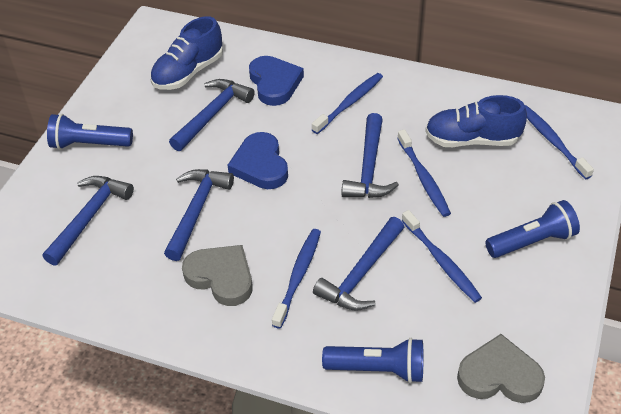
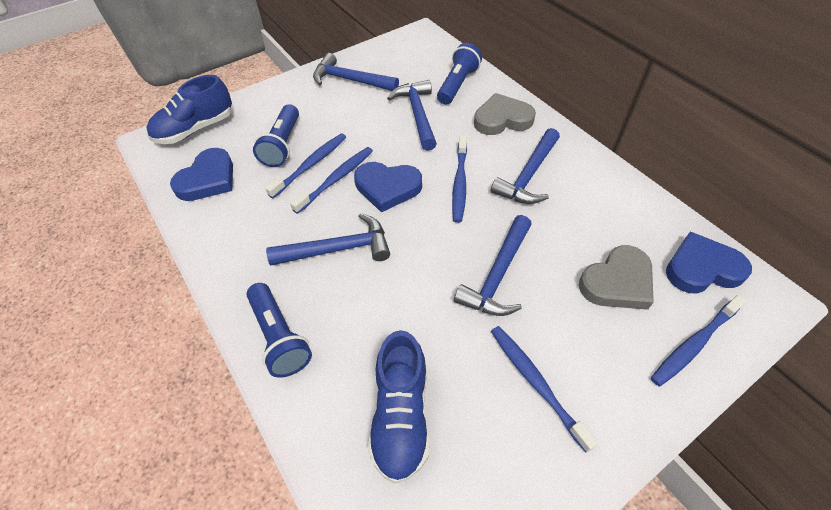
blue heart: 2 -> 3

